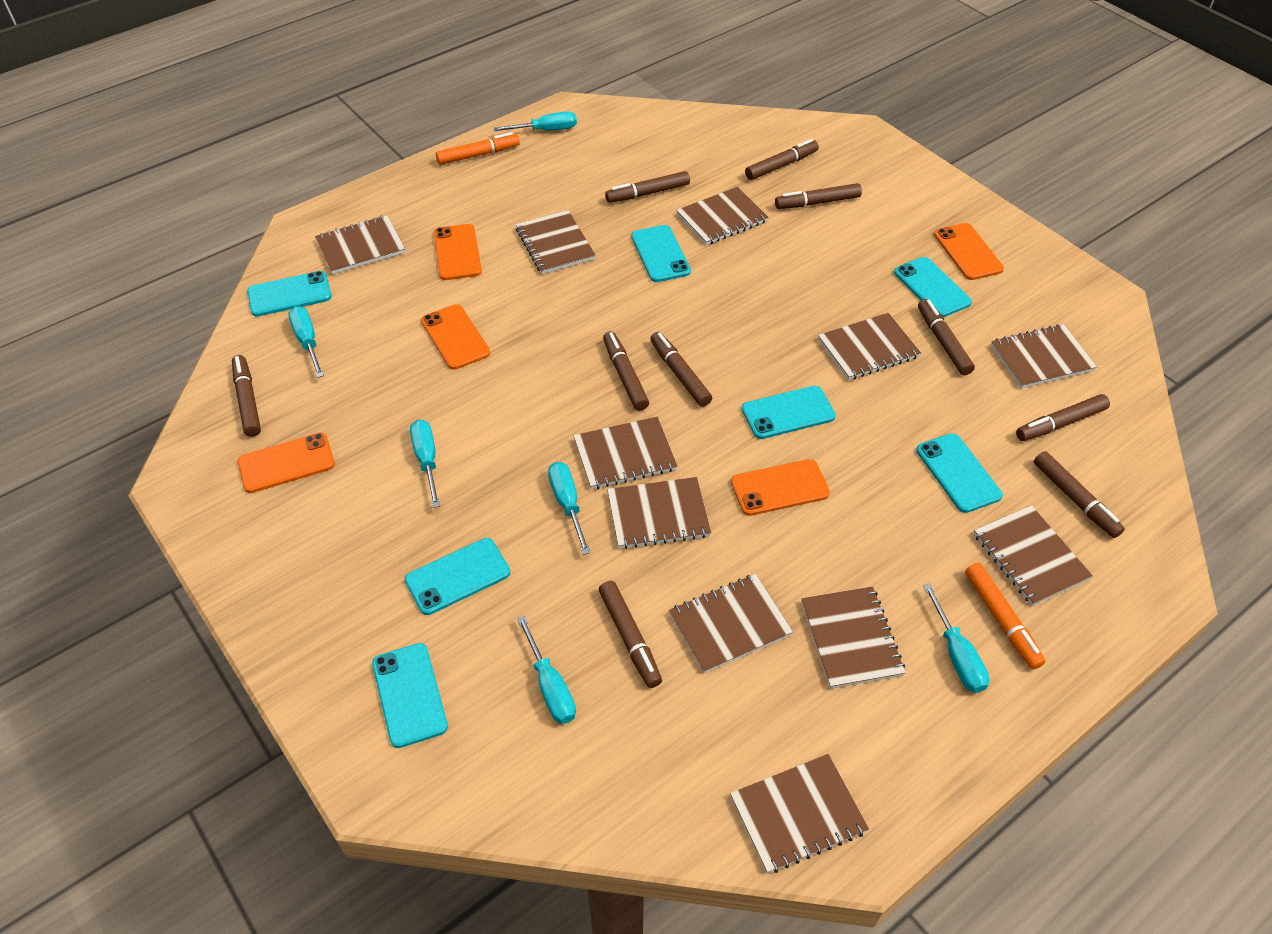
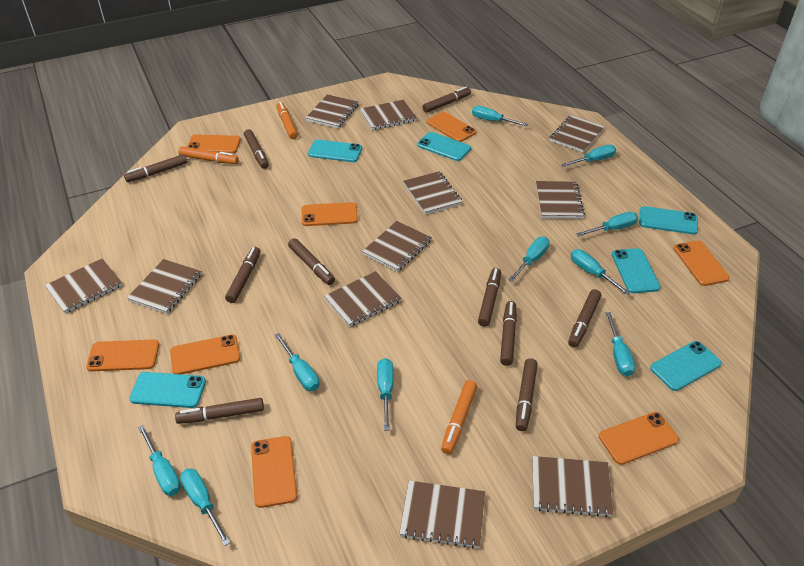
orange marker: 2 -> 3
orange phone: 5 -> 8
turquoise phone: 7 -> 6
turquoise screwdriver: 6 -> 10

